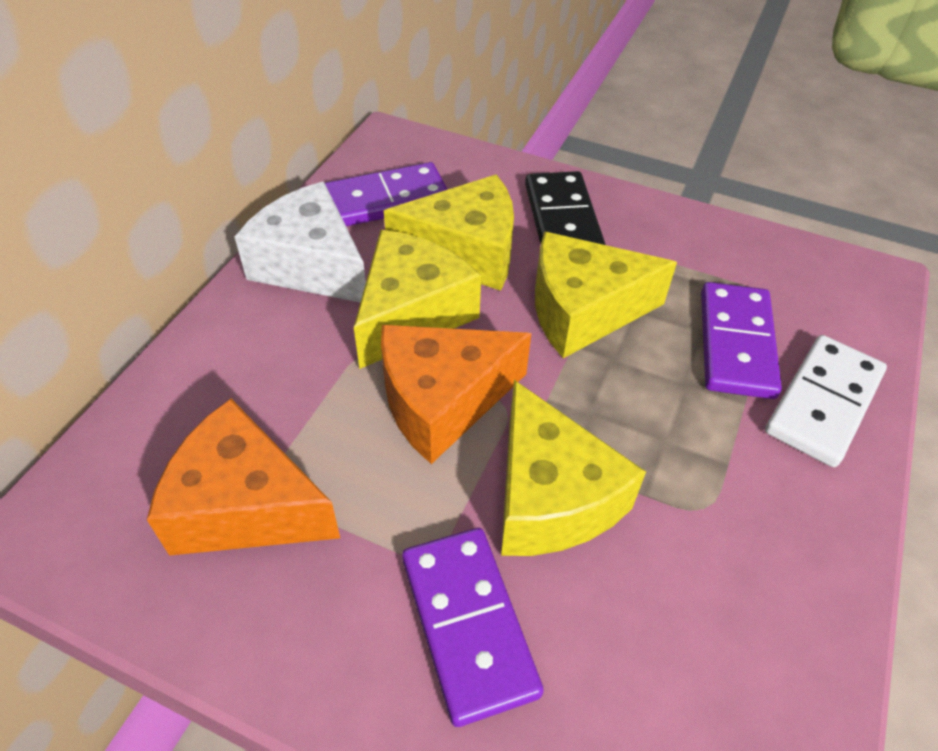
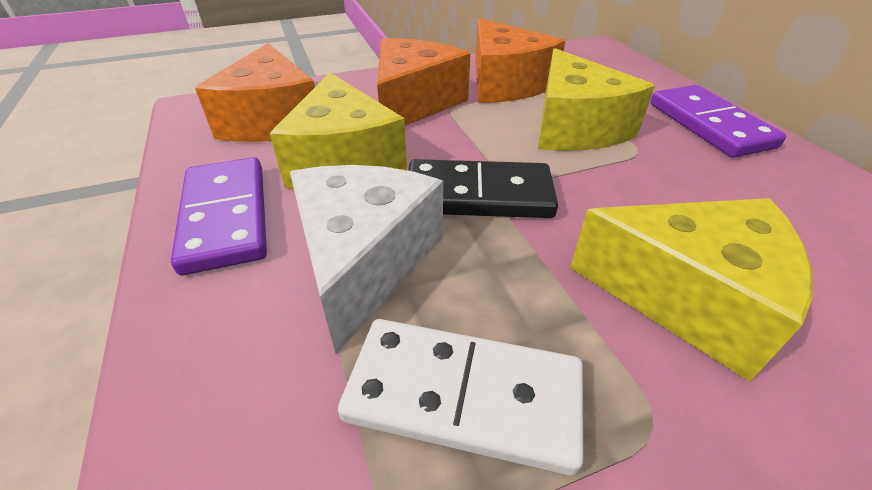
orange cheese: 2 -> 3
purple domino: 3 -> 2
yellow cheese: 4 -> 3

